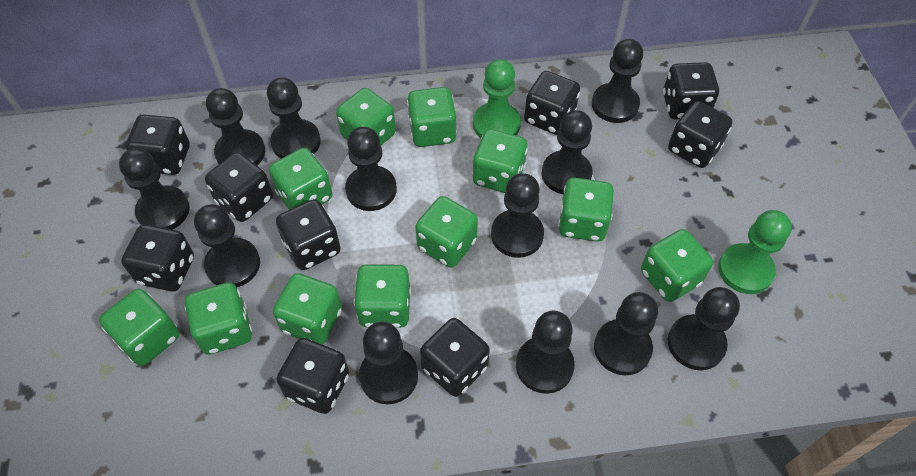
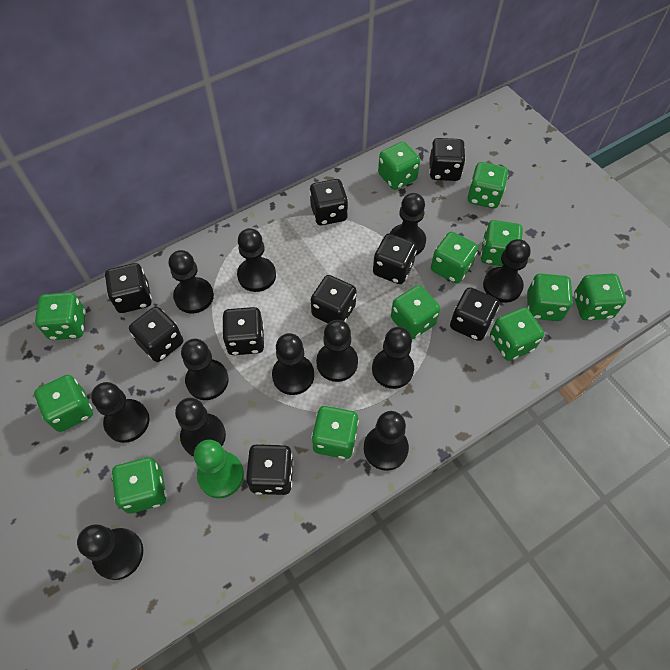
green dice: 11 -> 12
green pawn: 2 -> 1

